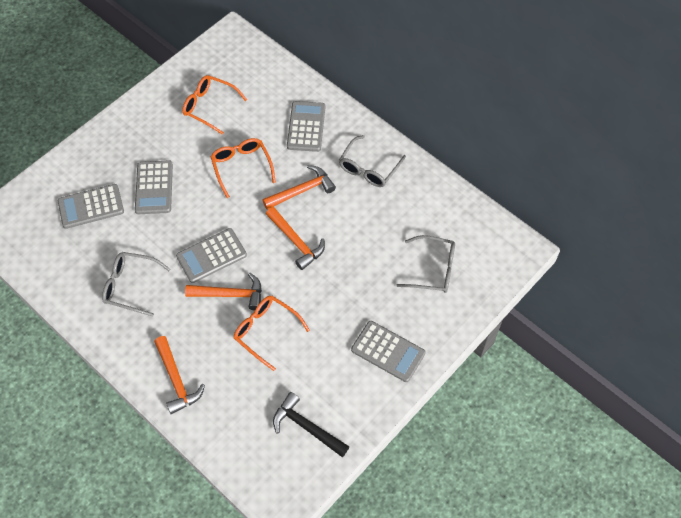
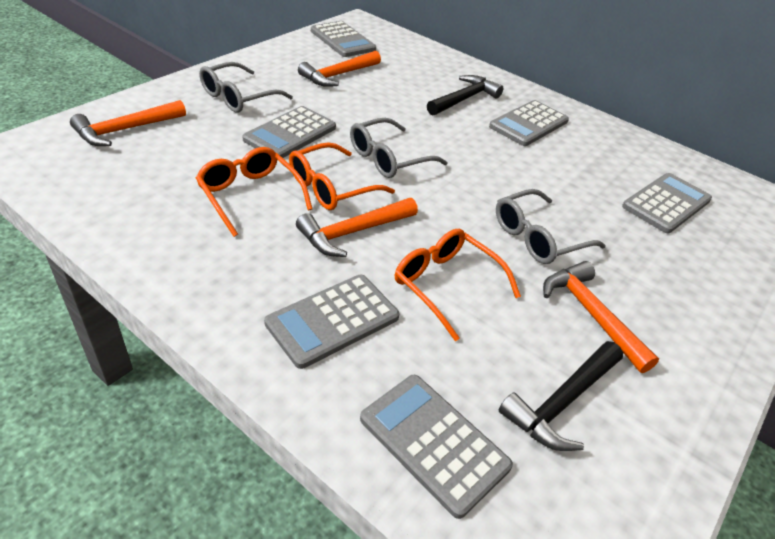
black hammer: 1 -> 2
grey calculator: 5 -> 6

